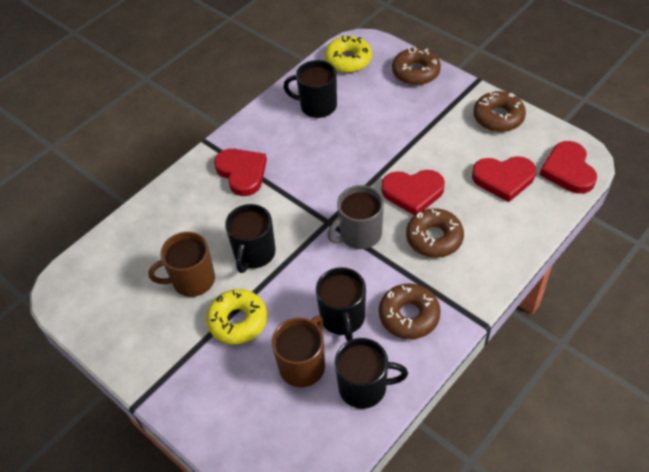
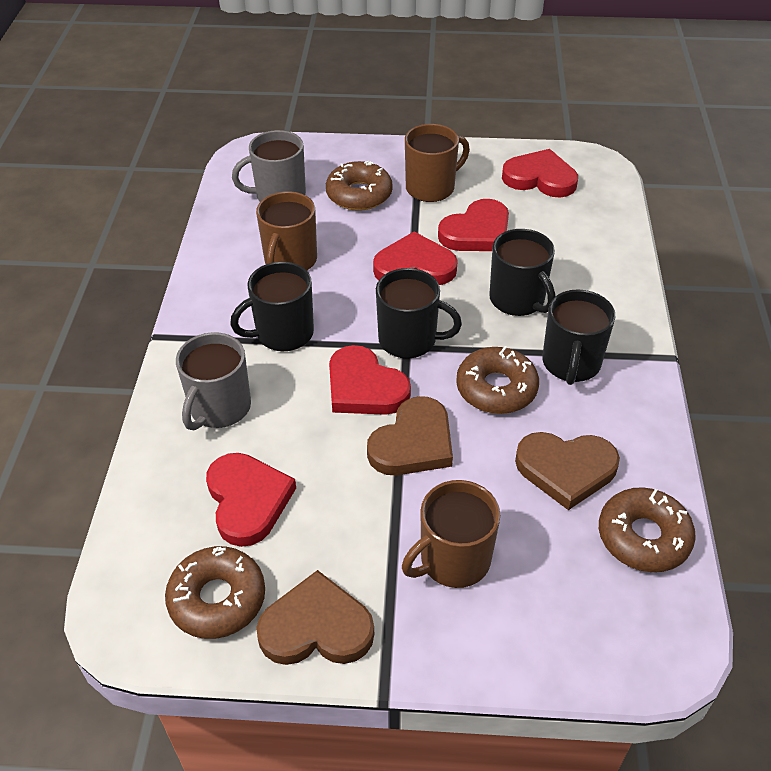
brown heart: 0 -> 3
brown mug: 2 -> 3
grey mug: 1 -> 2
red heart: 4 -> 5
yellow donut: 2 -> 0

